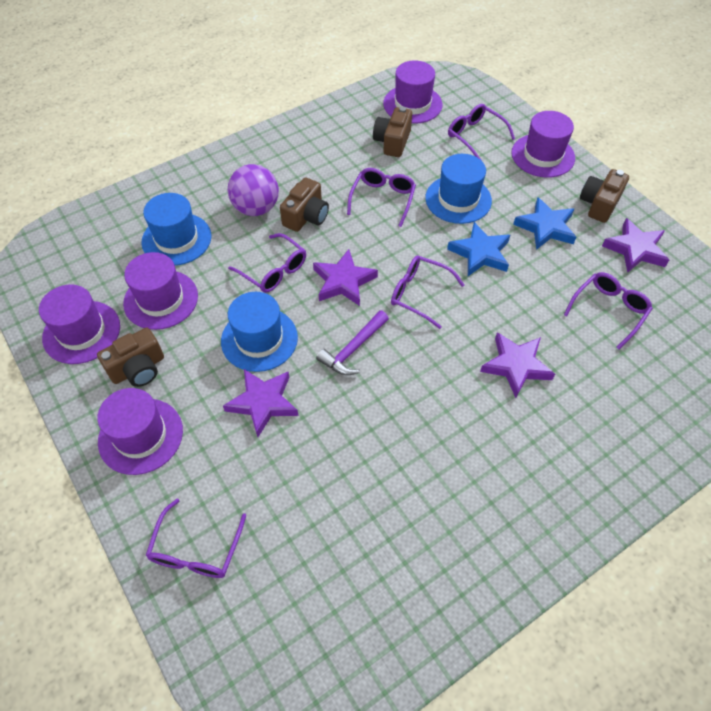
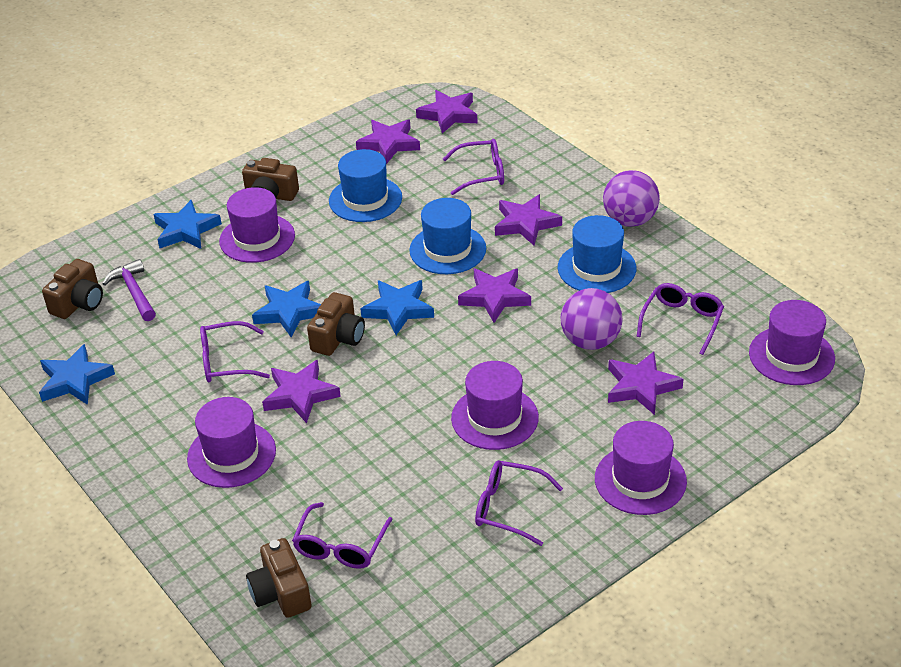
blue star: 2 -> 4
purple ball: 1 -> 2
purple glasses: 6 -> 5
purple star: 4 -> 6

